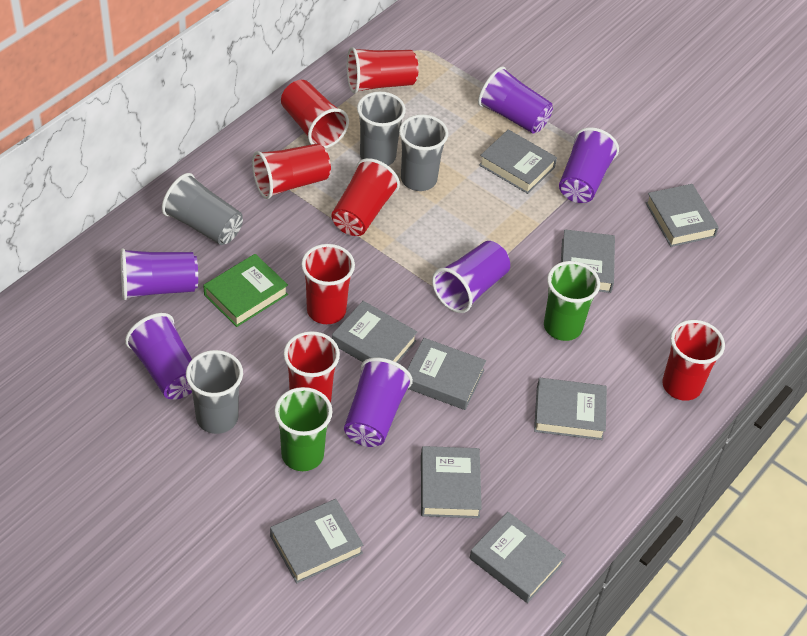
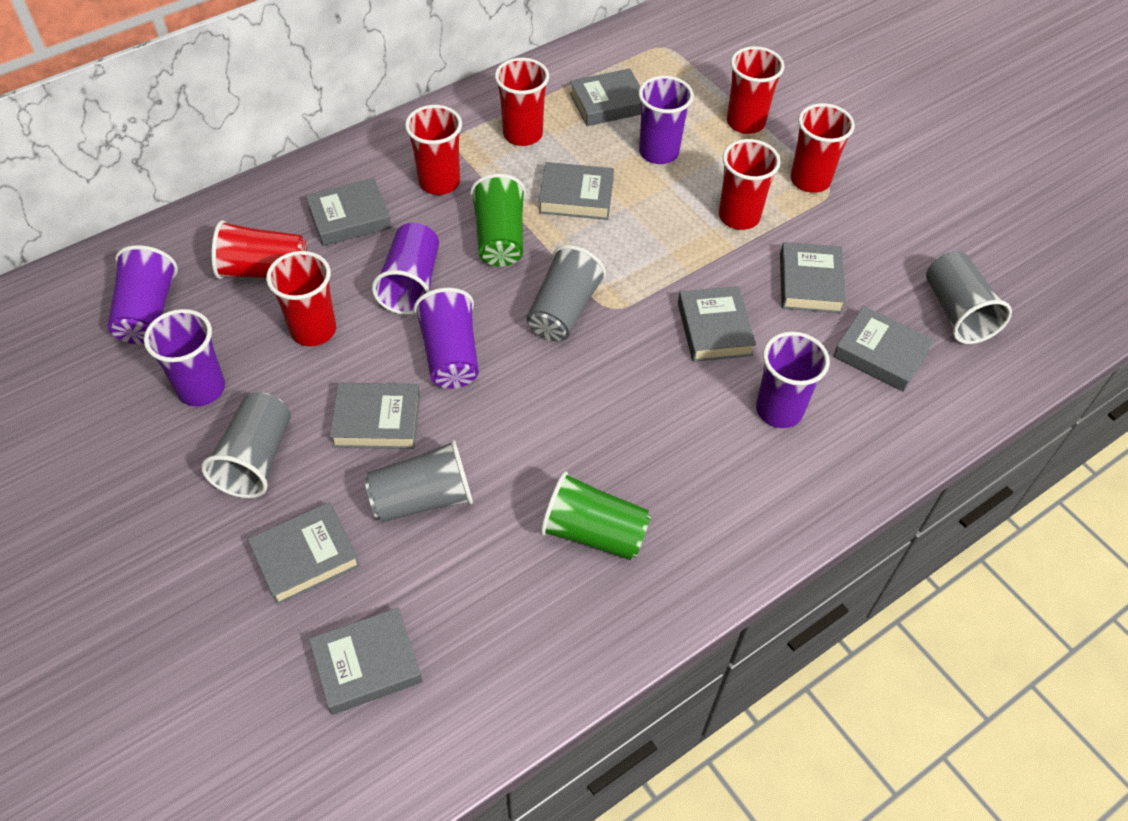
green book: 1 -> 0

